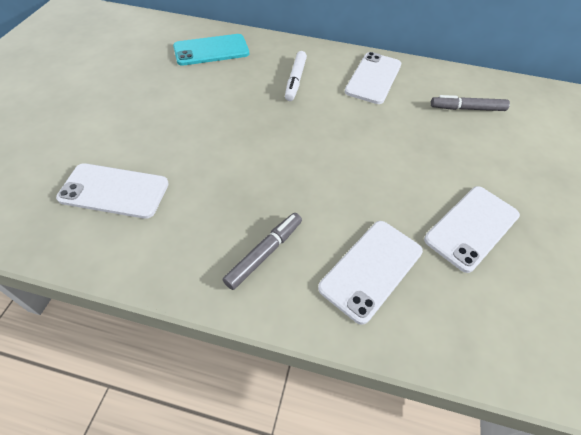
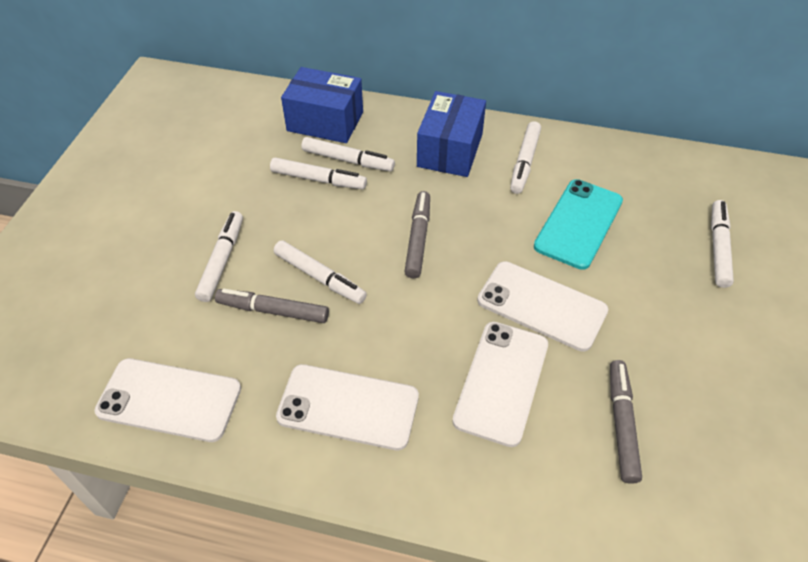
blue box: 0 -> 2
grey marker: 2 -> 3
white marker: 1 -> 6

